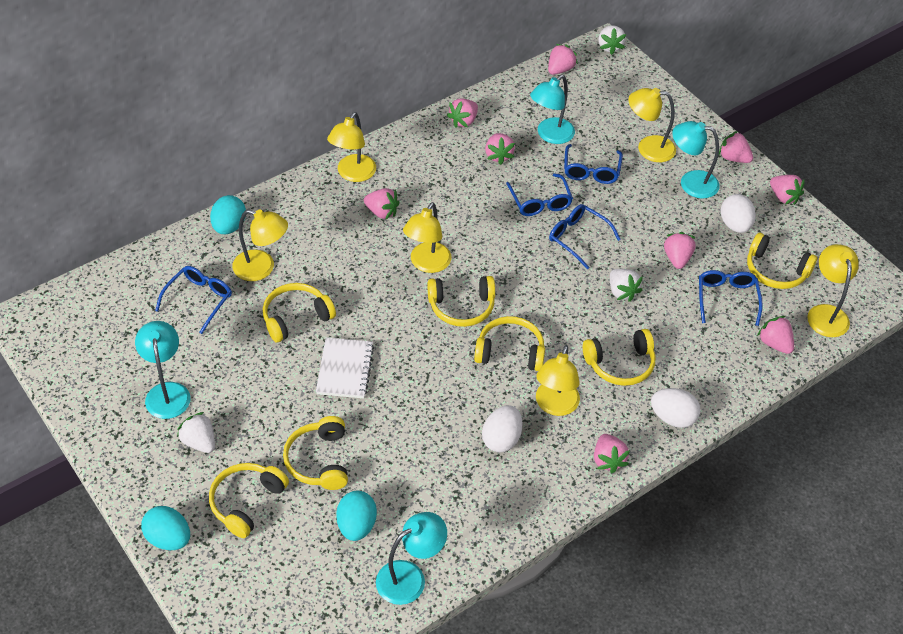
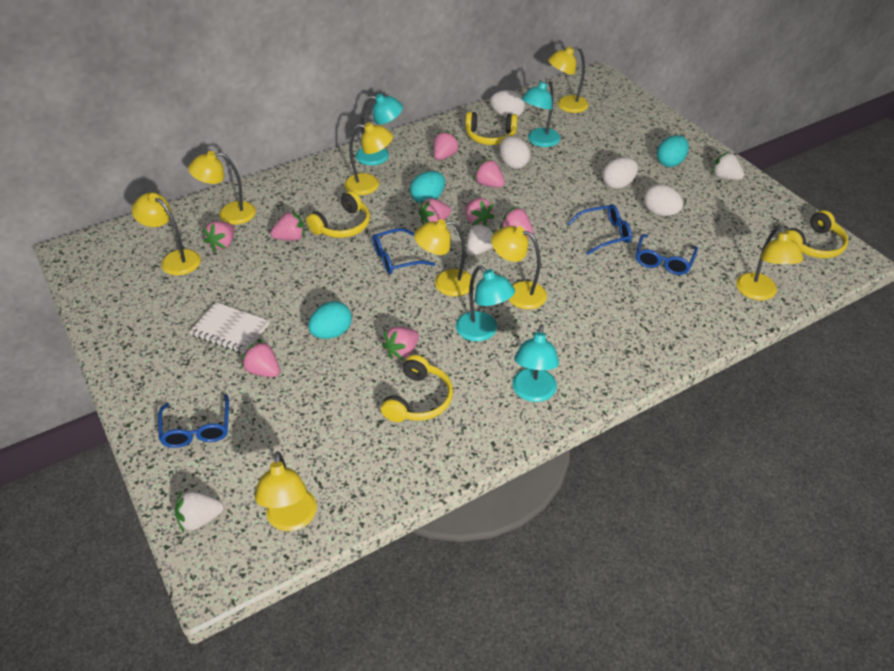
blue glasses: 5 -> 4
white egg: 3 -> 4
yellow headphones: 7 -> 4
yellow lamp: 6 -> 8

